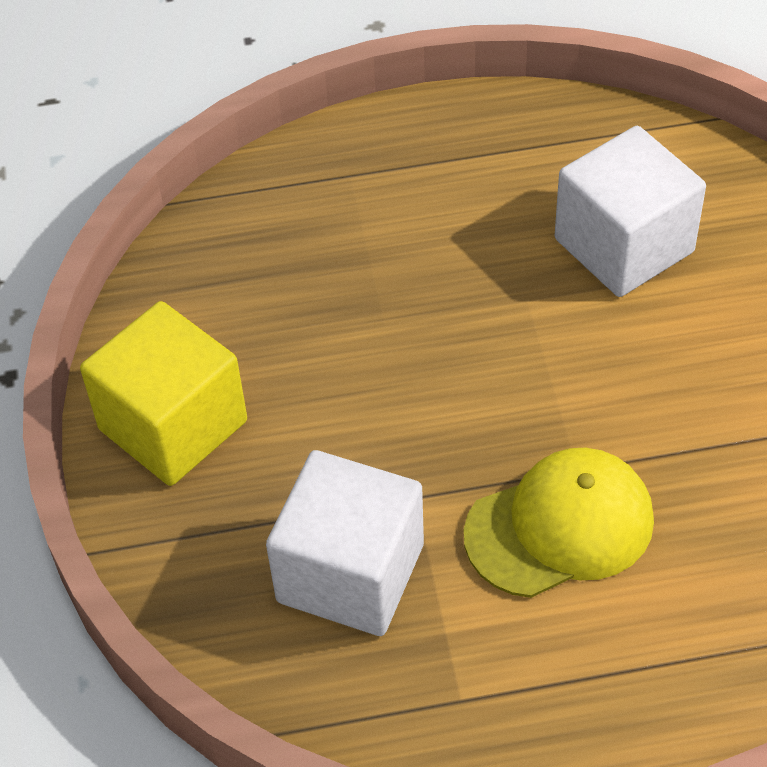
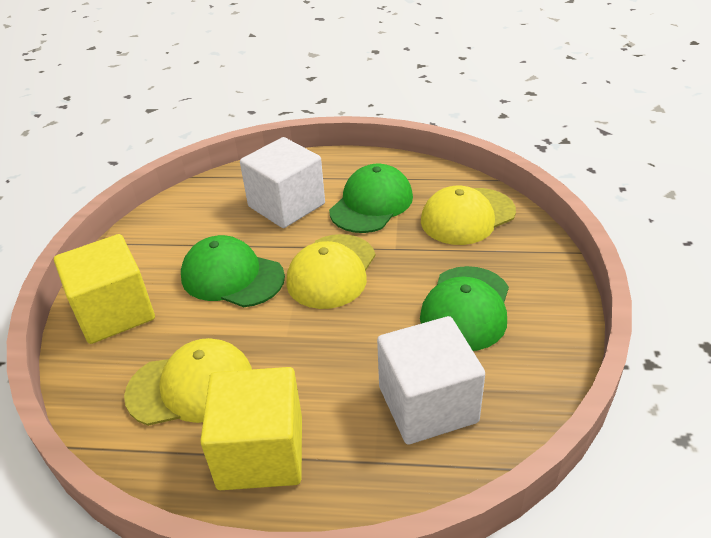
green cap: 0 -> 3
yellow cap: 1 -> 3
yellow cube: 1 -> 2

